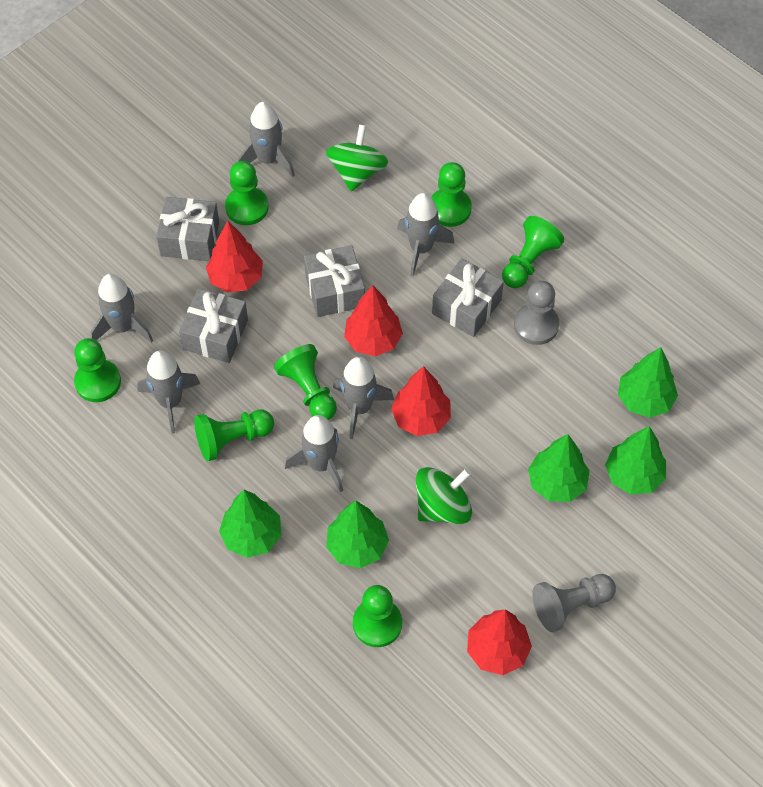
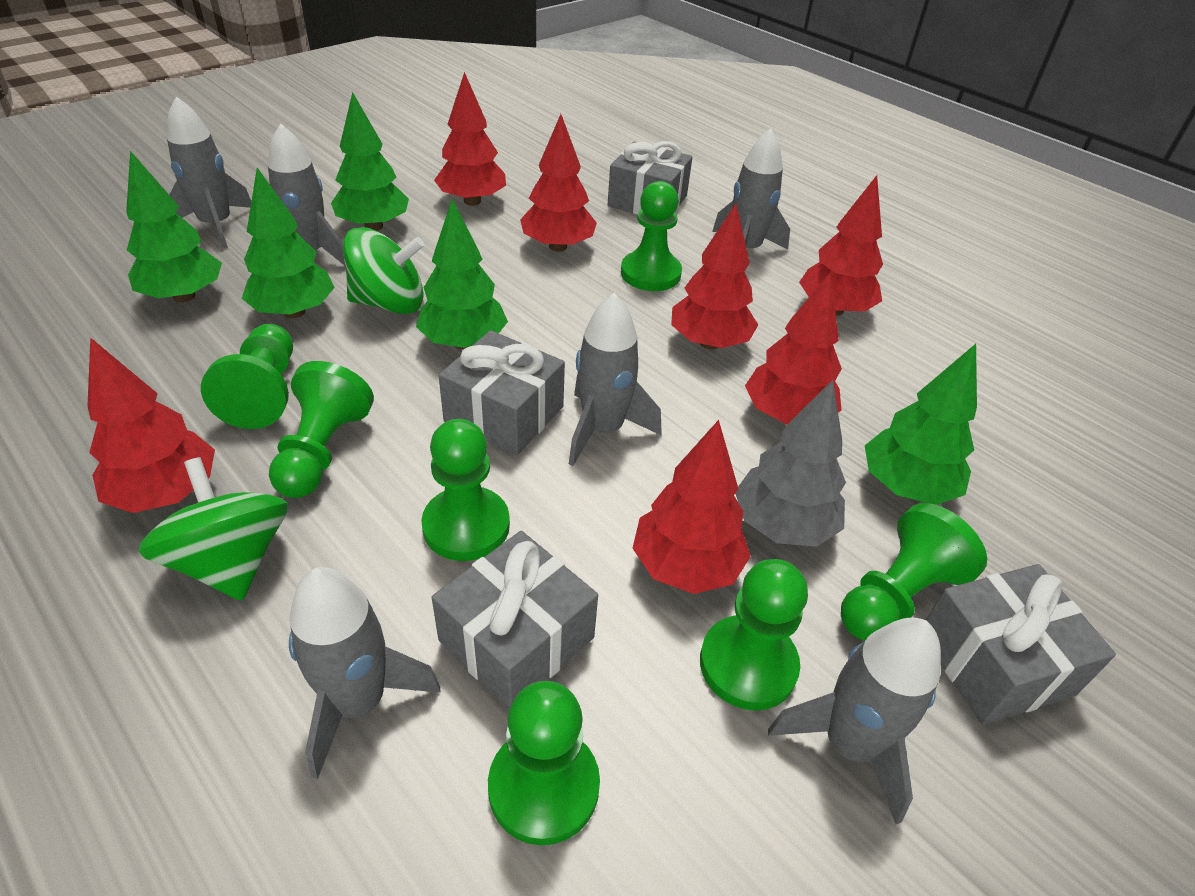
grey pawn: 2 -> 0
grey tree: 0 -> 1
red tree: 4 -> 7

